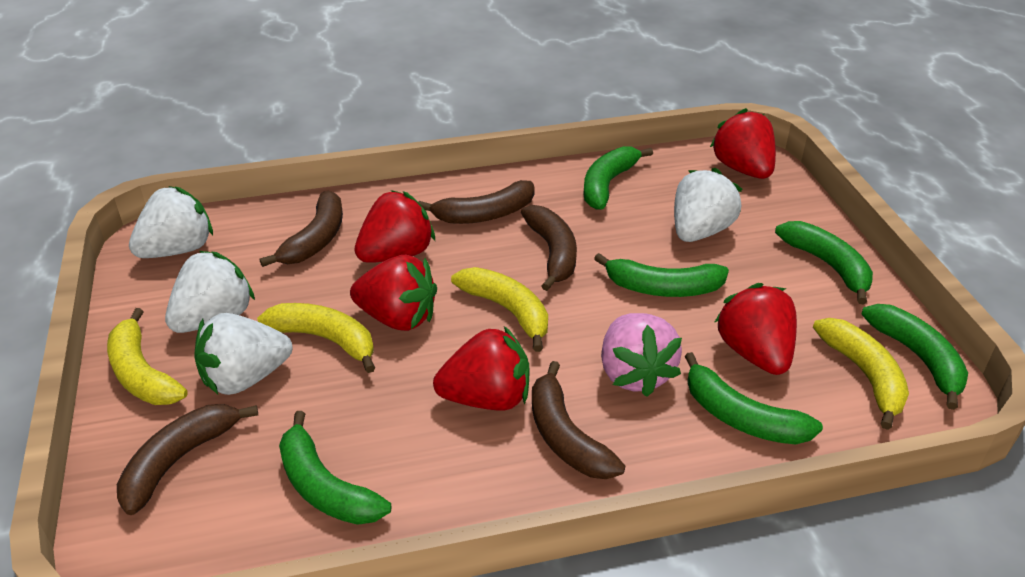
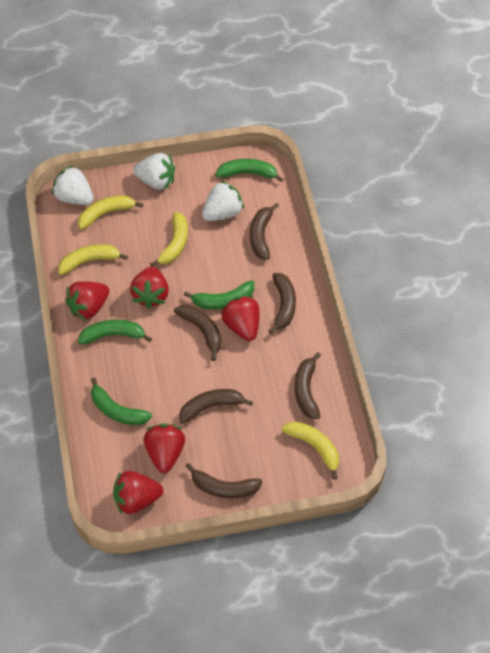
brown banana: 5 -> 6
green banana: 6 -> 4
pink strawberry: 1 -> 0
white strawberry: 4 -> 3

